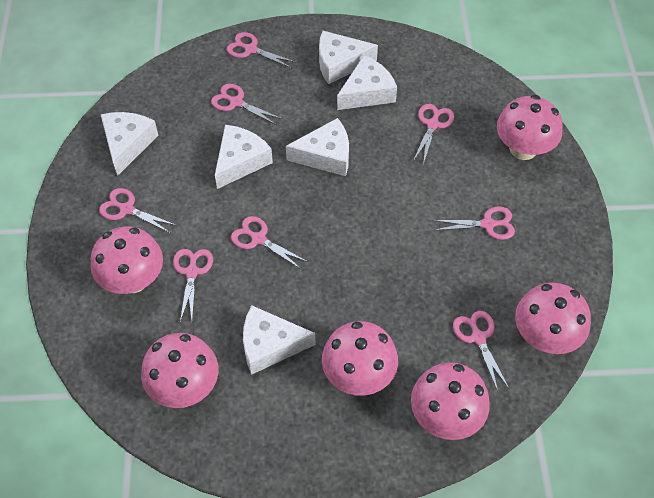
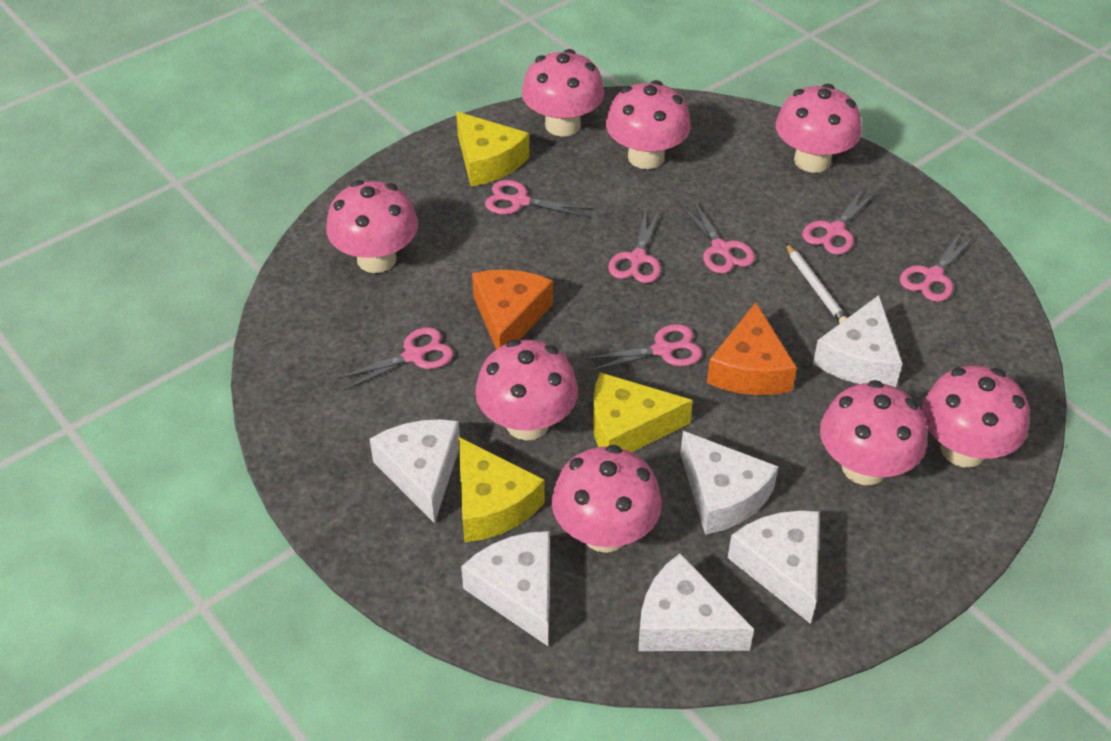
orange cheese: 0 -> 2
pink mushroom: 6 -> 8
pink scissors: 8 -> 7
white pencil: 0 -> 1
yellow cheese: 0 -> 3

